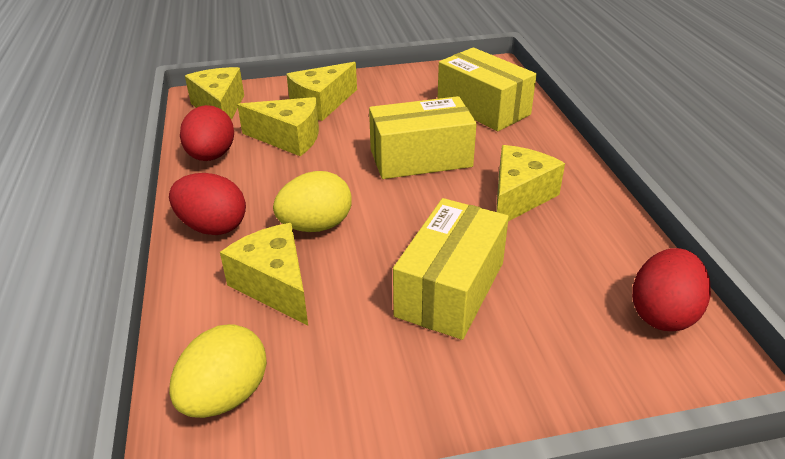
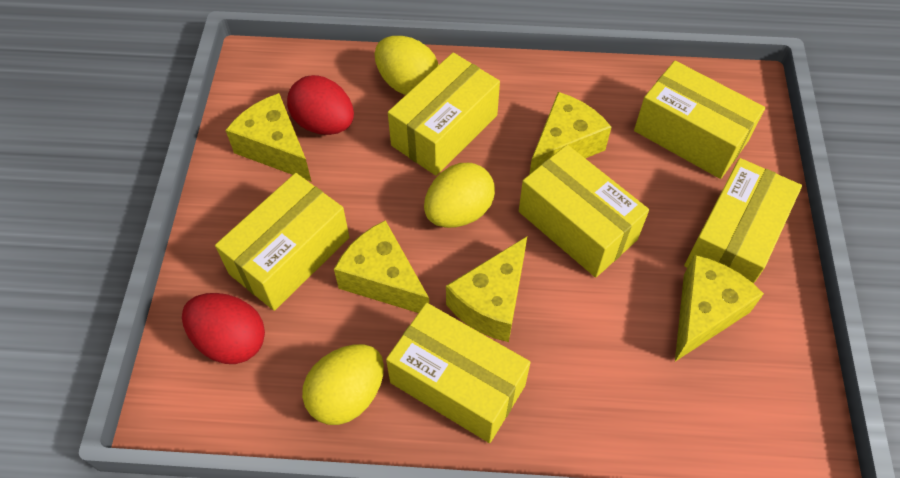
red egg: 3 -> 2
yellow box: 3 -> 6
yellow egg: 2 -> 3

